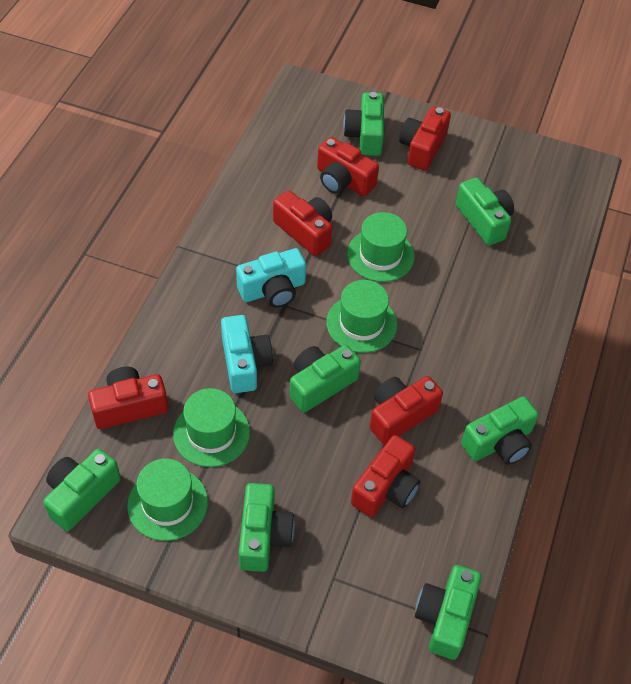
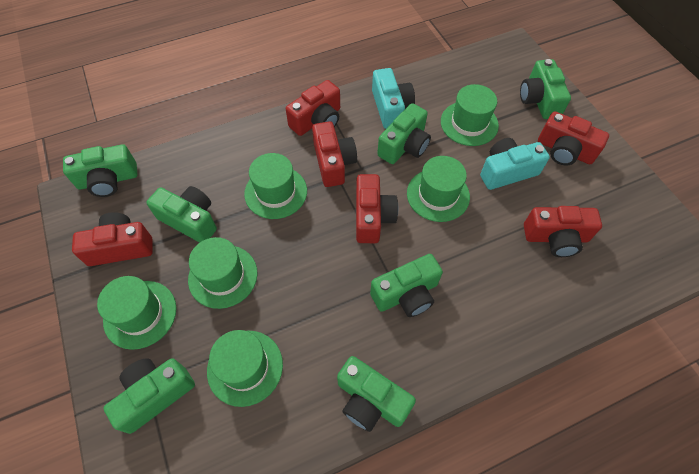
green hat: 4 -> 6

